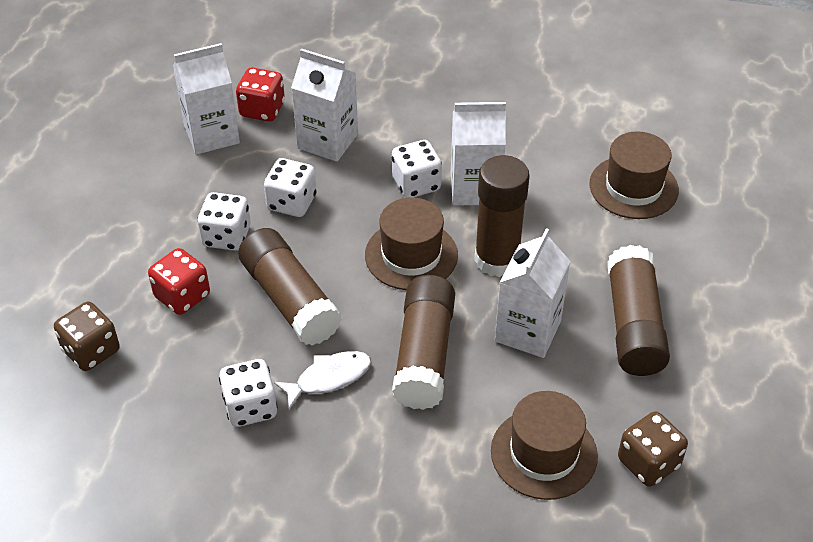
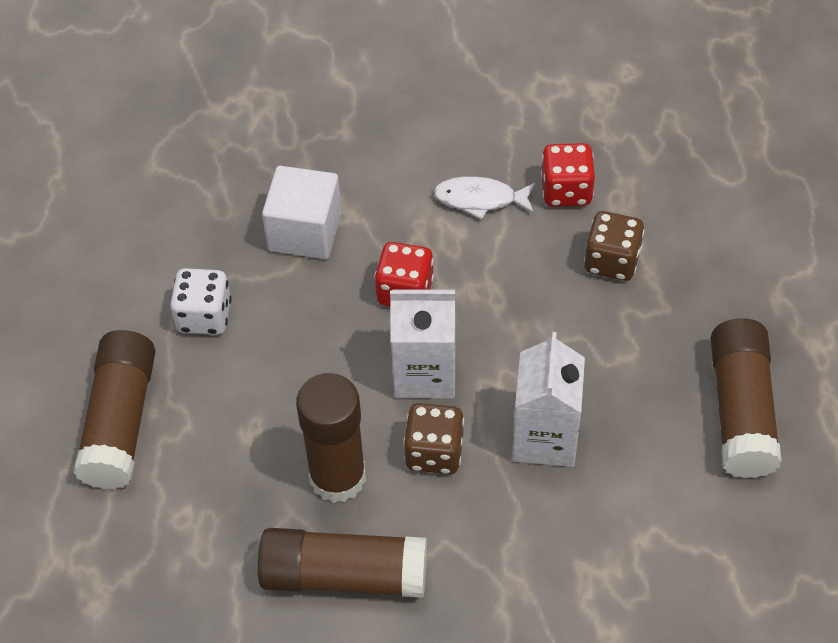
brown hat: 3 -> 0
white carton: 4 -> 2
white cube: 0 -> 1
white dice: 4 -> 1

